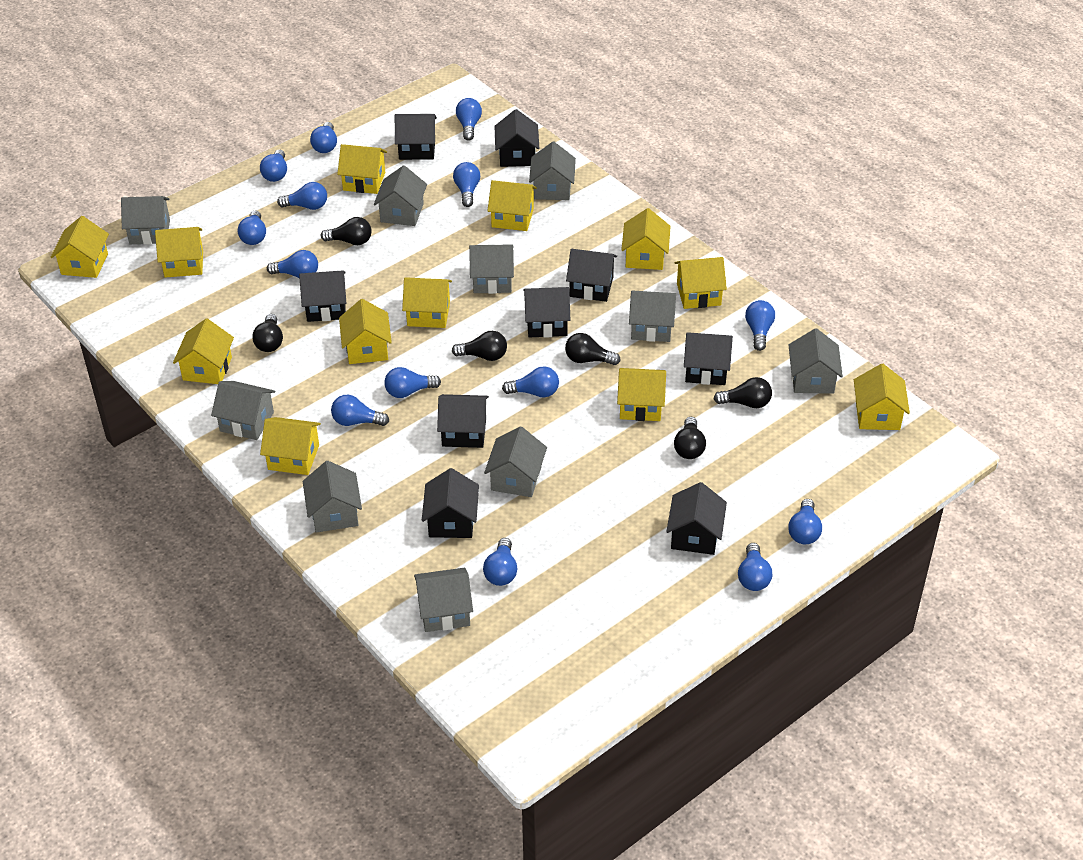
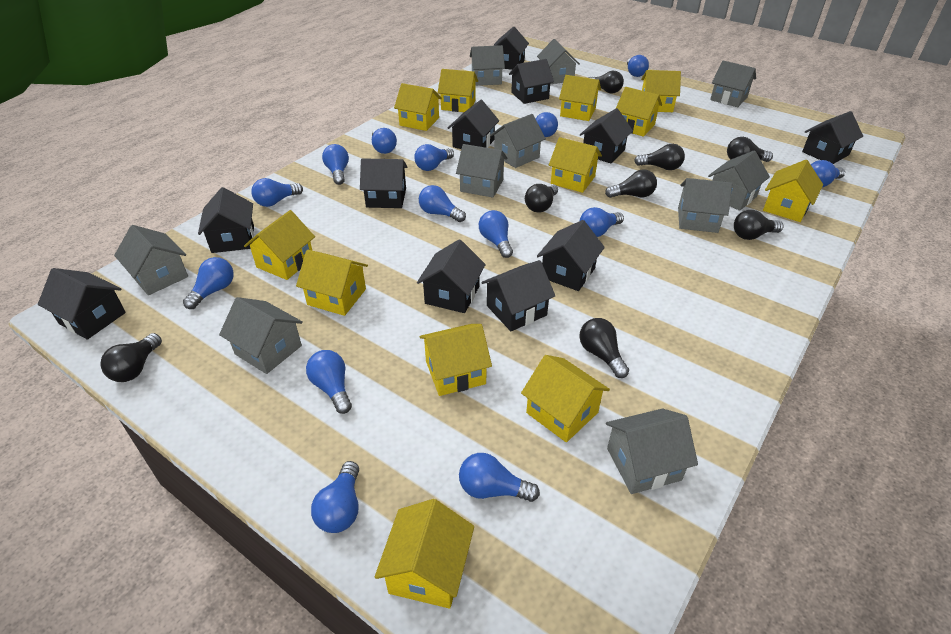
black house: 9 -> 11
black light bulb: 6 -> 8

